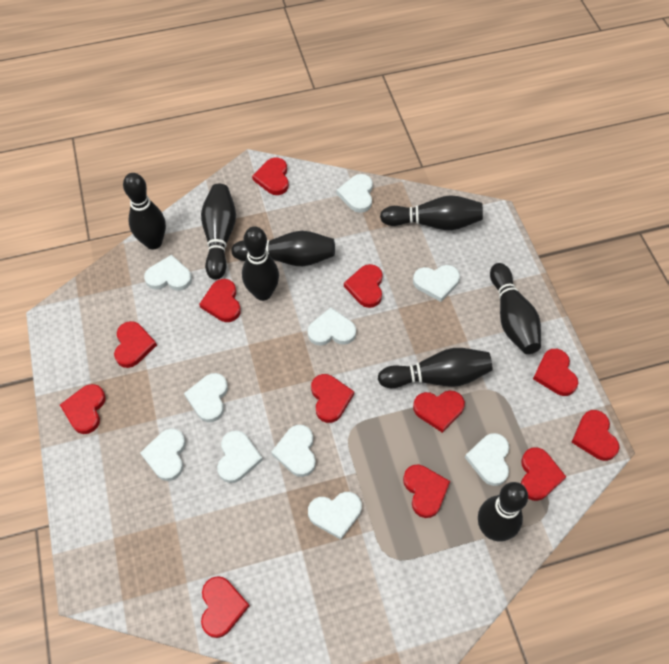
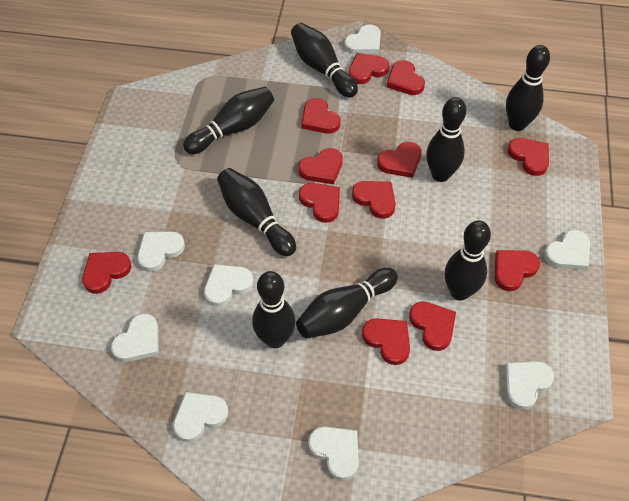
white heart: 10 -> 8

